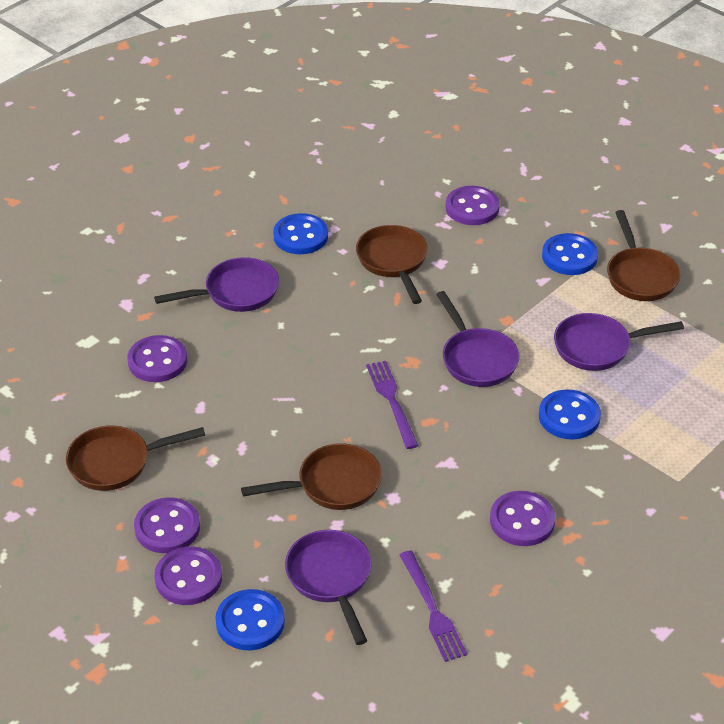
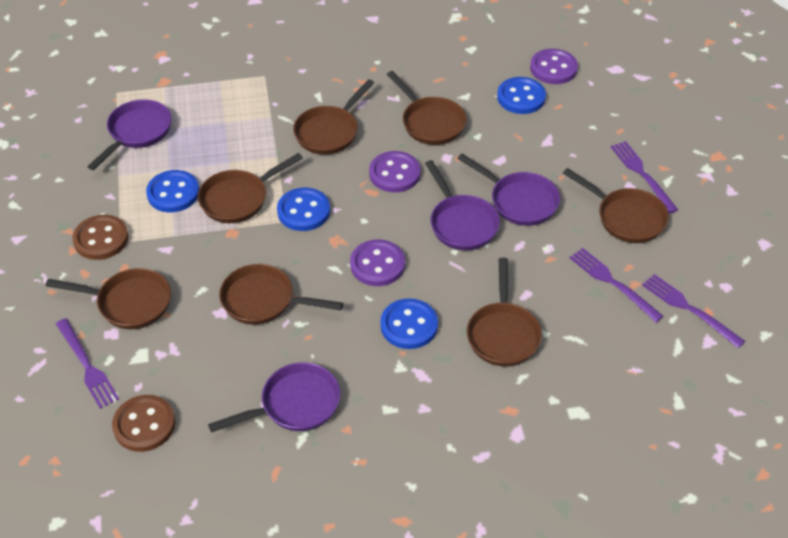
brown button: 0 -> 2
brown pan: 4 -> 7
purple button: 5 -> 3
purple fork: 2 -> 4

